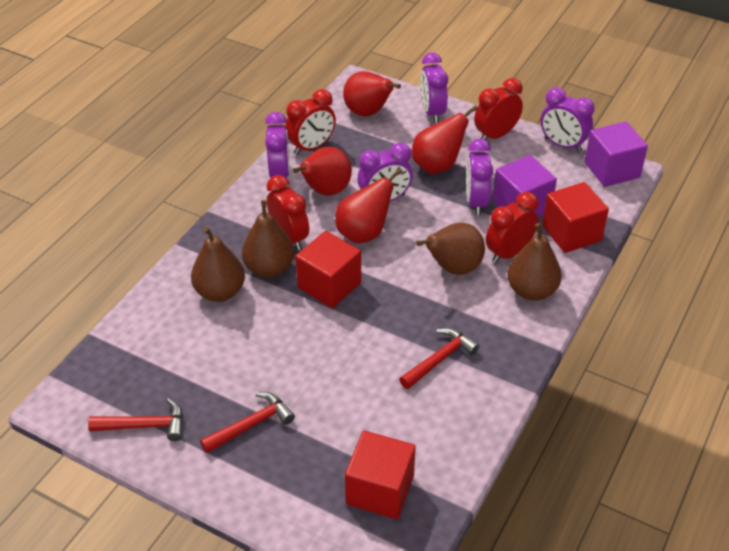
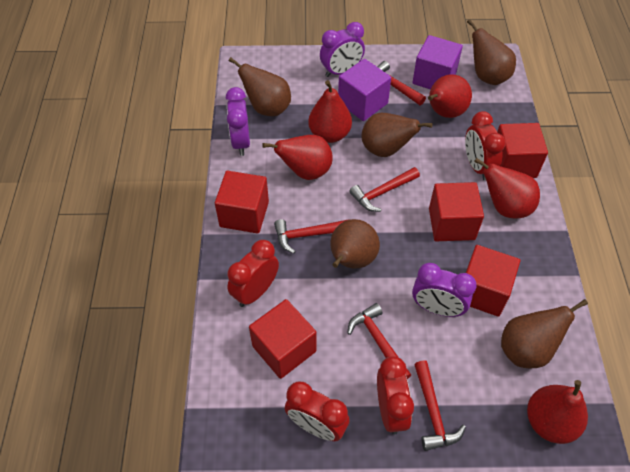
brown pear: 4 -> 5
purple clock: 5 -> 3
red cube: 3 -> 5
red hammer: 3 -> 5
red pear: 4 -> 5

